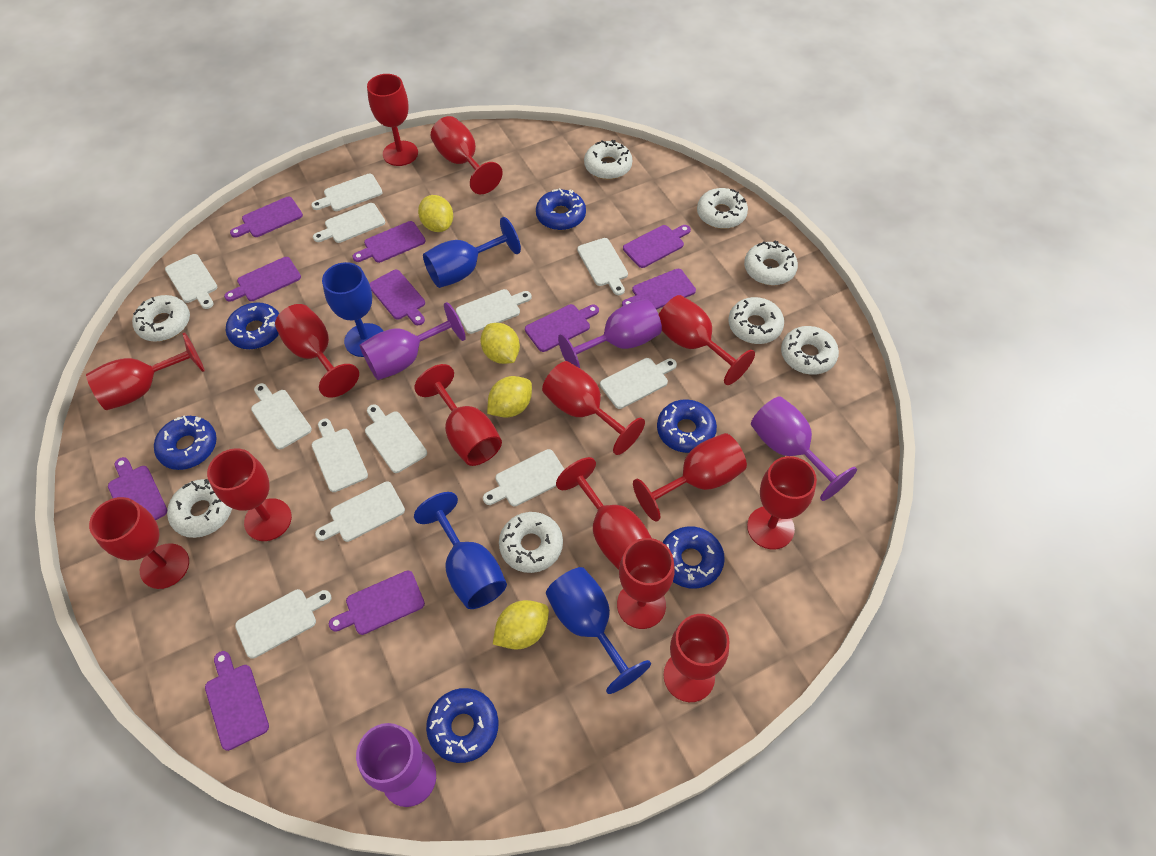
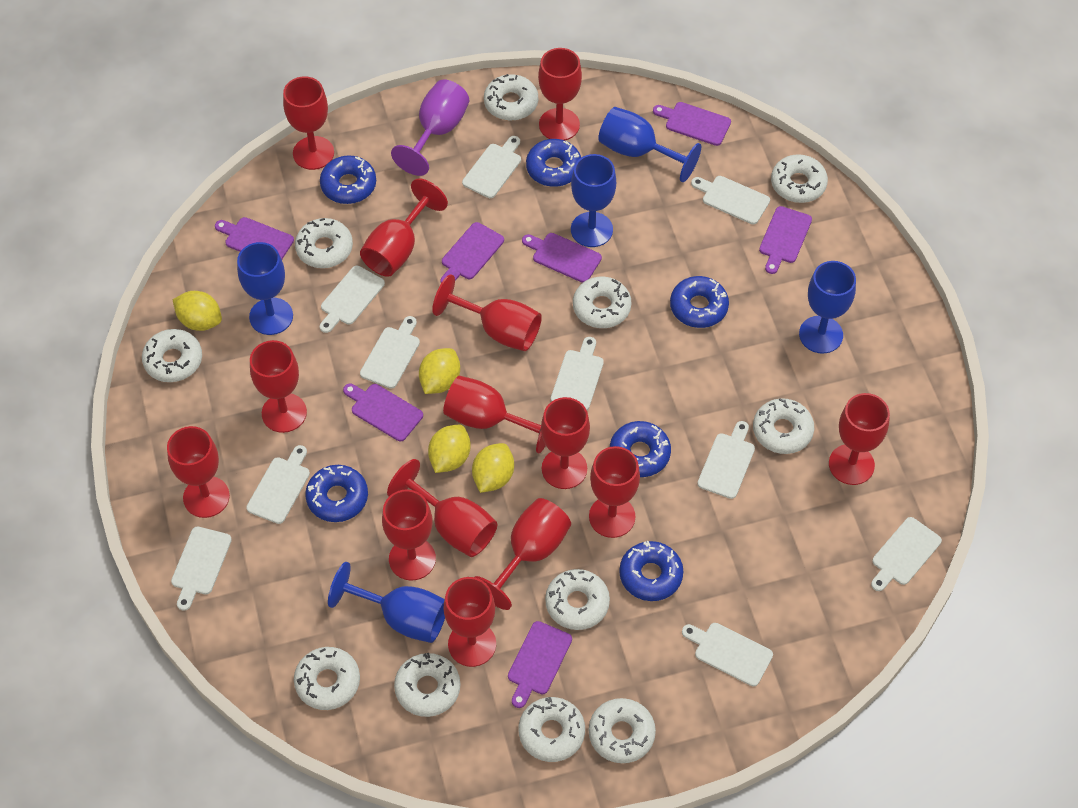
blue goblet: 4 -> 5
purple cutting board: 10 -> 7
purple goblet: 4 -> 1
white cutting board: 12 -> 10
white donut: 8 -> 11

